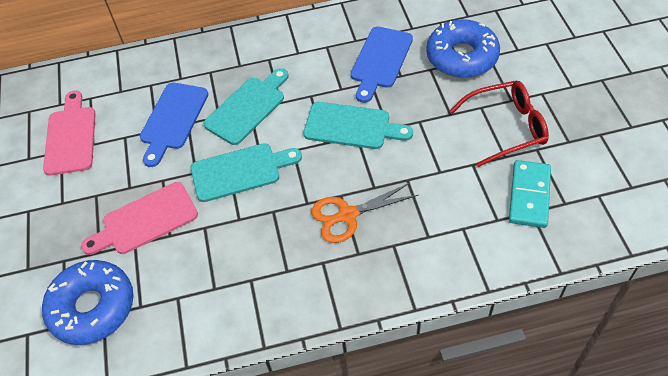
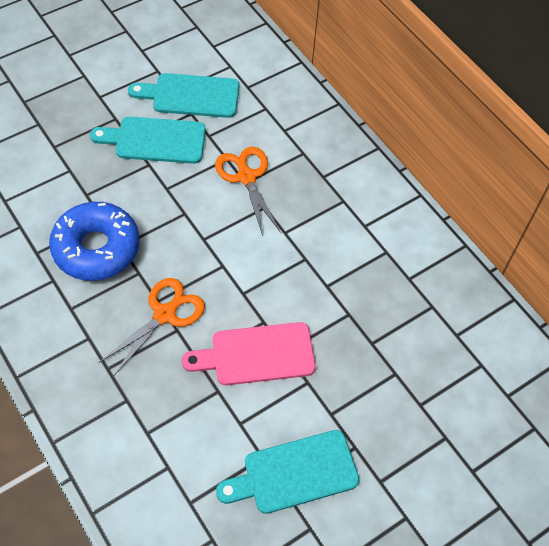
blue cutting board: 2 -> 0
blue donut: 2 -> 1
orange scissors: 1 -> 2
pink cutting board: 2 -> 1
red glasses: 1 -> 0
turquoise domino: 1 -> 0

